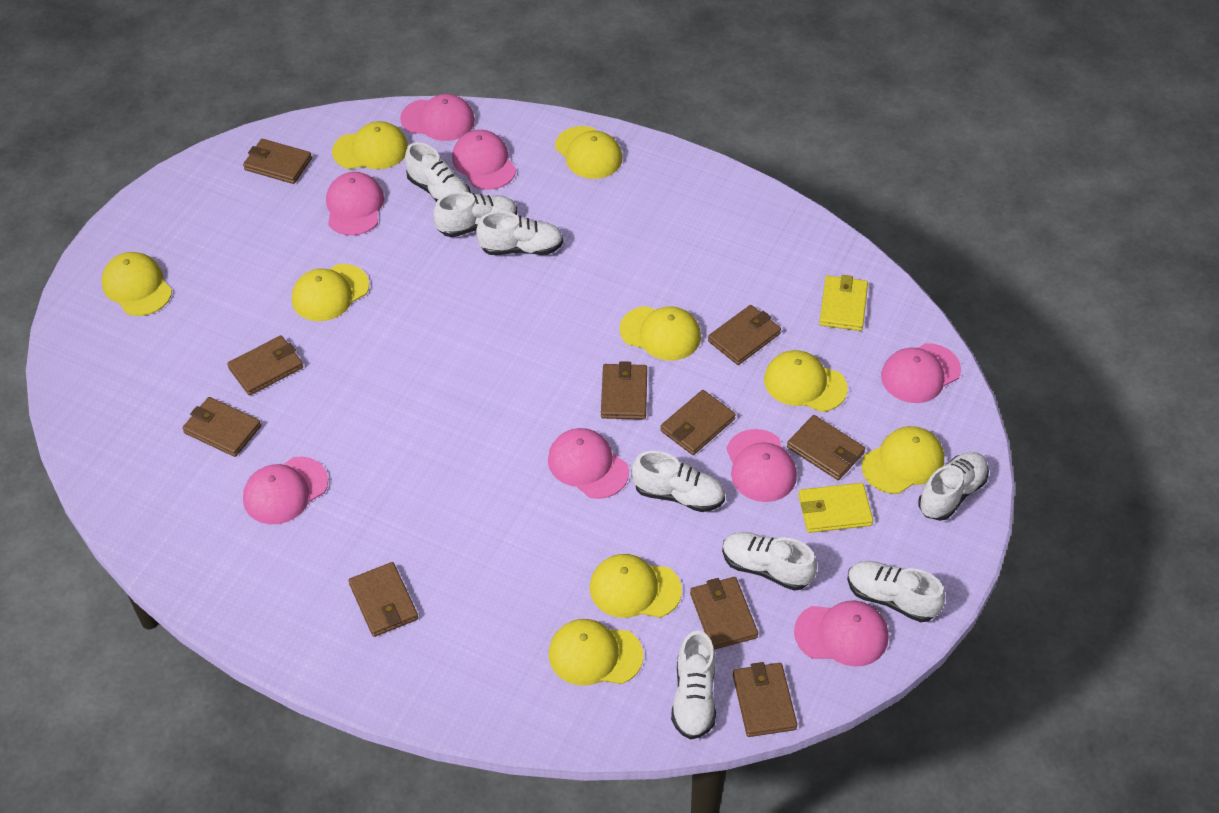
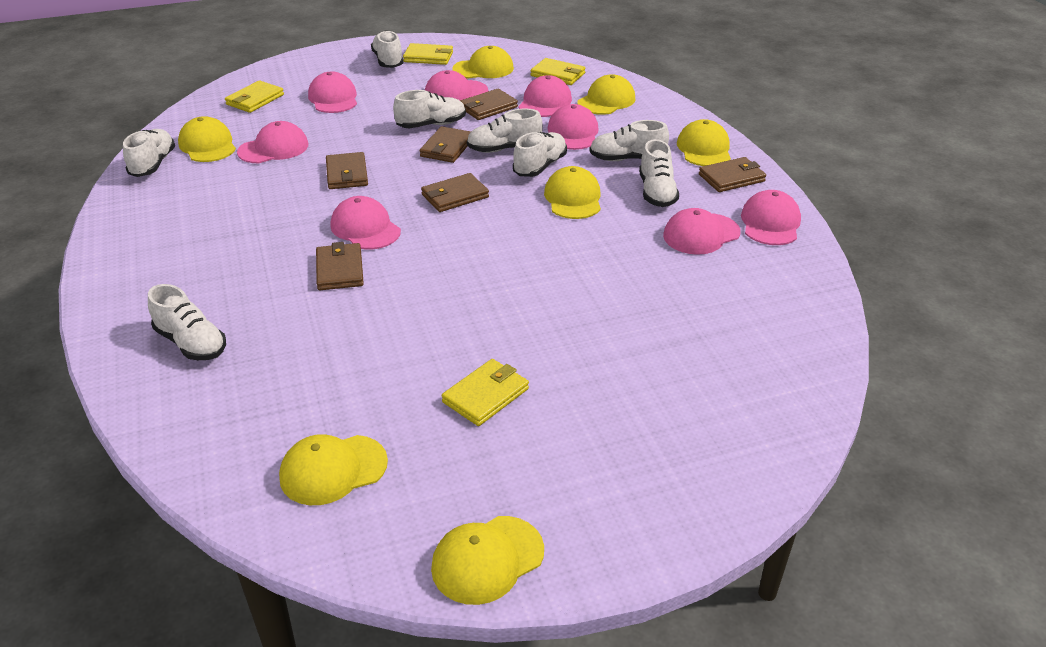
brown wallet: 10 -> 6
yellow cap: 9 -> 7
yellow wallet: 2 -> 4

